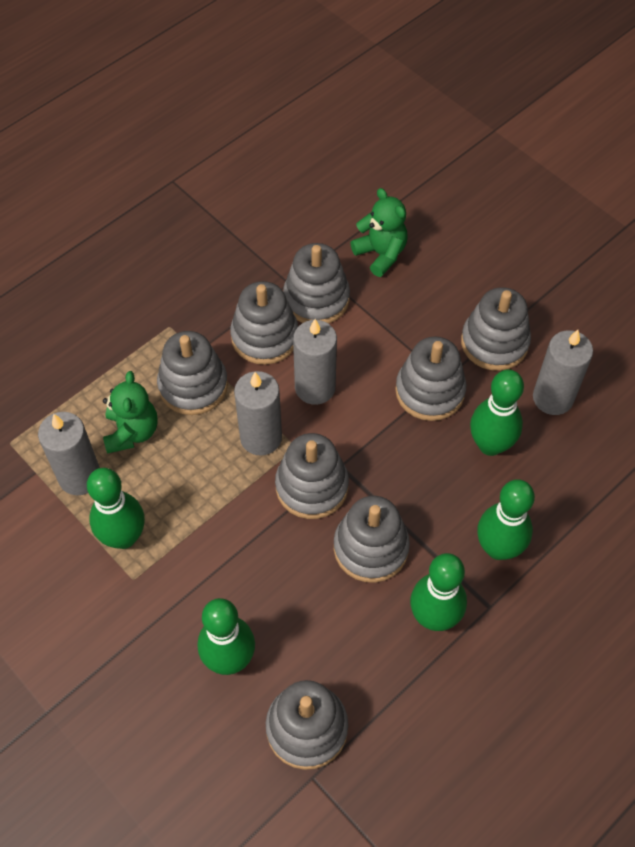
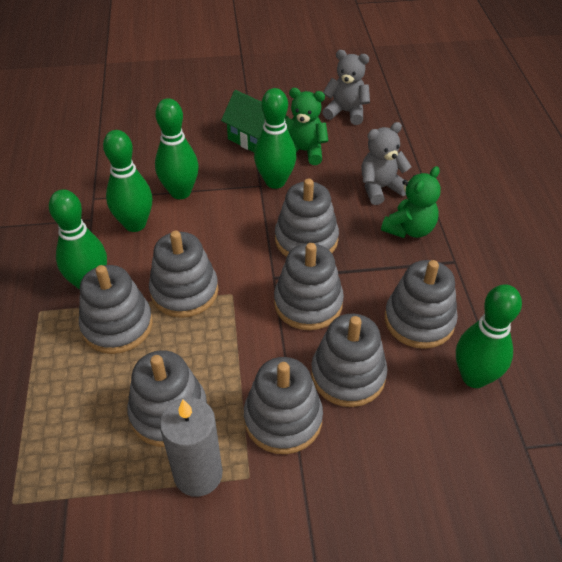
green house: 0 -> 1
grey candle: 4 -> 1
grey teddy bear: 0 -> 2

